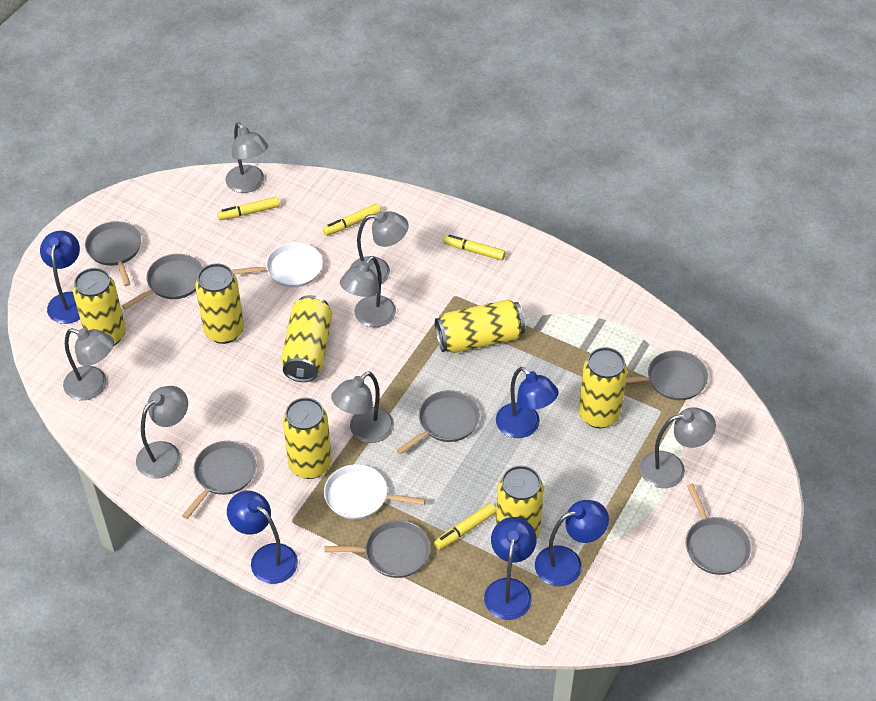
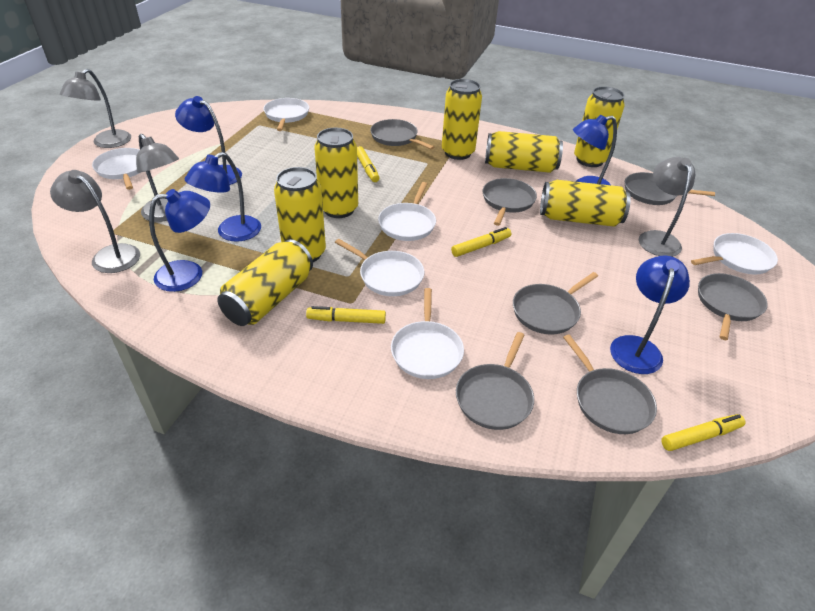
grey lamp: 7 -> 4
white pan: 2 -> 6

